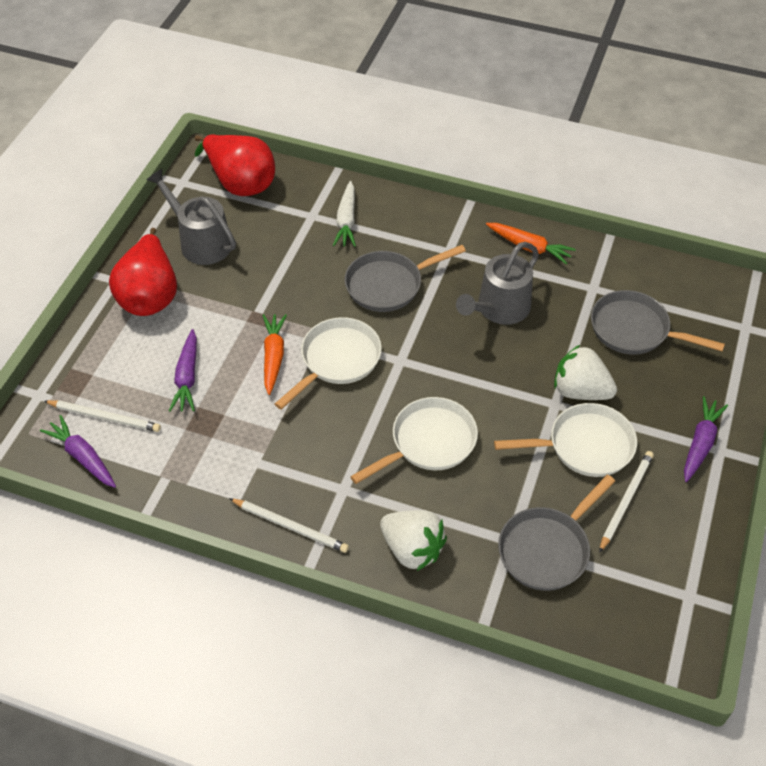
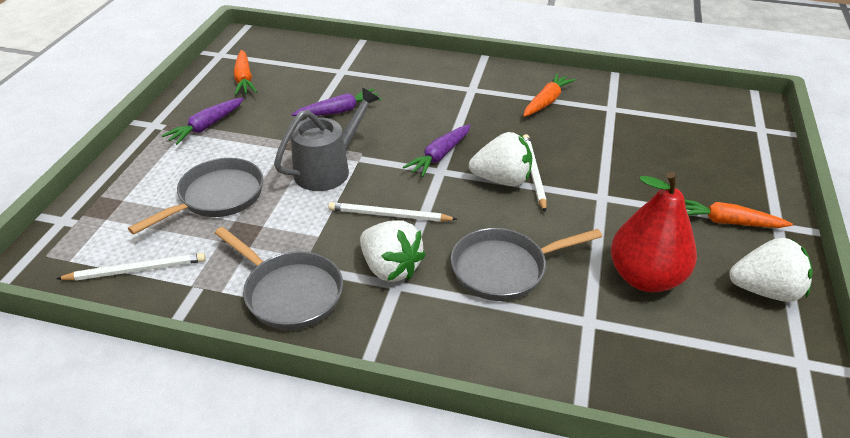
grey watering can: 2 -> 1
orange carrot: 2 -> 3
red pear: 2 -> 1
white carrot: 1 -> 0
white pan: 3 -> 0
white strawberry: 2 -> 3

